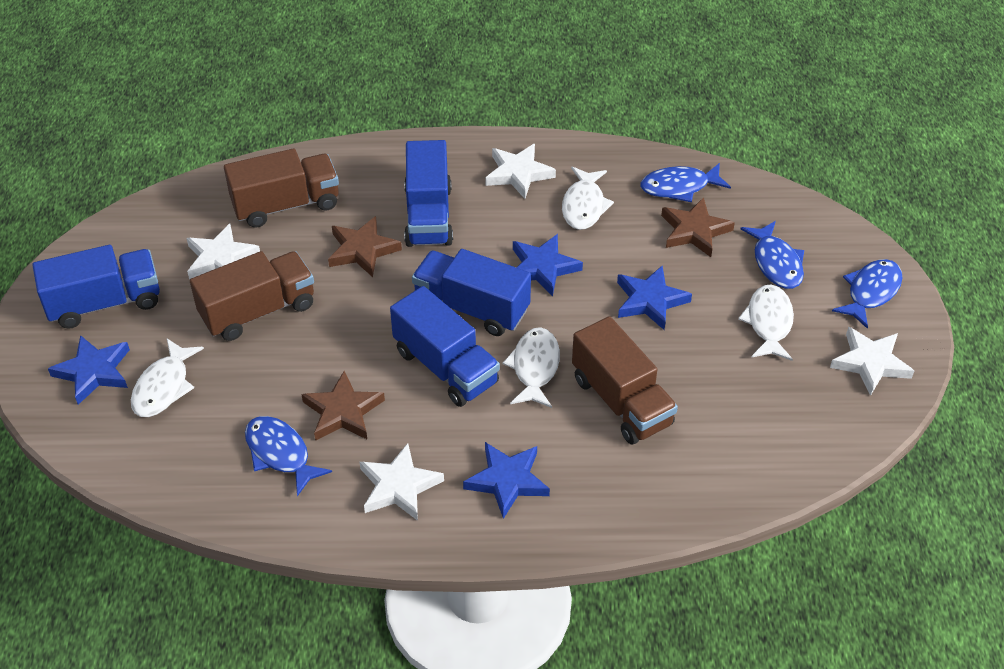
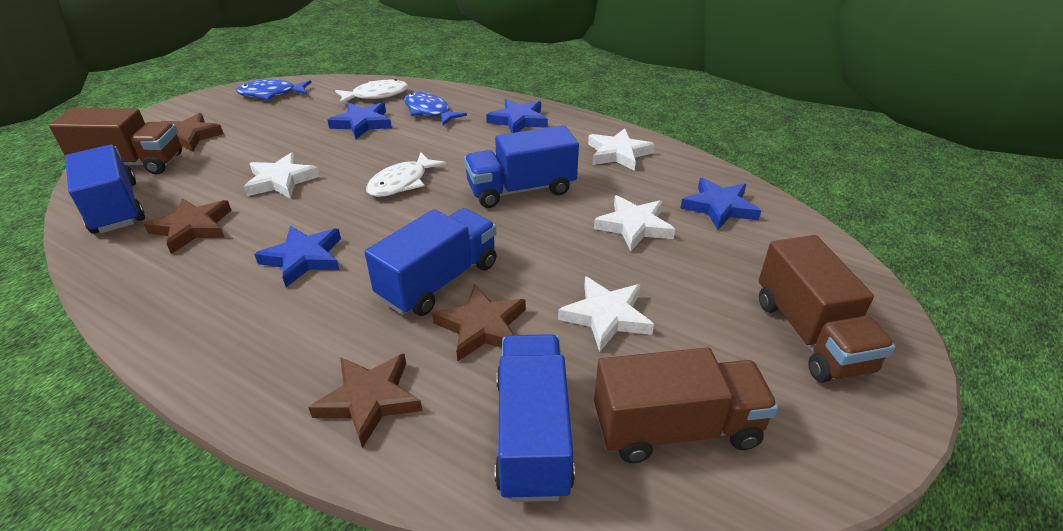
blue fish: 4 -> 2
brown star: 3 -> 4
white fish: 4 -> 2

